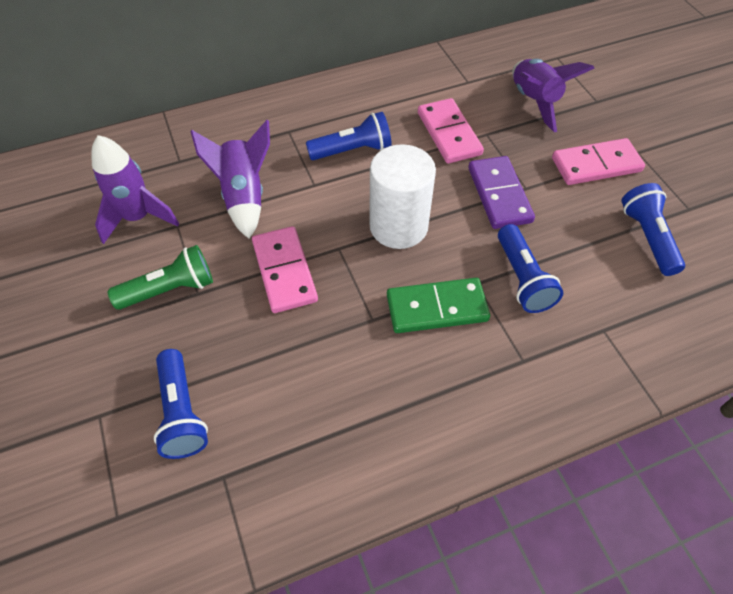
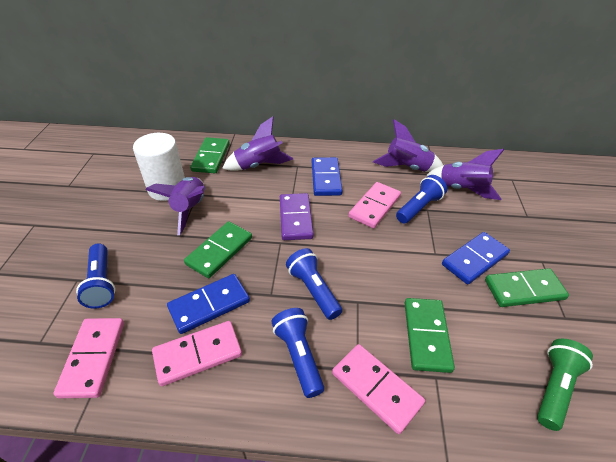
blue domino: 0 -> 3
green domino: 1 -> 4
pink domino: 3 -> 4
purple rocket: 3 -> 4

